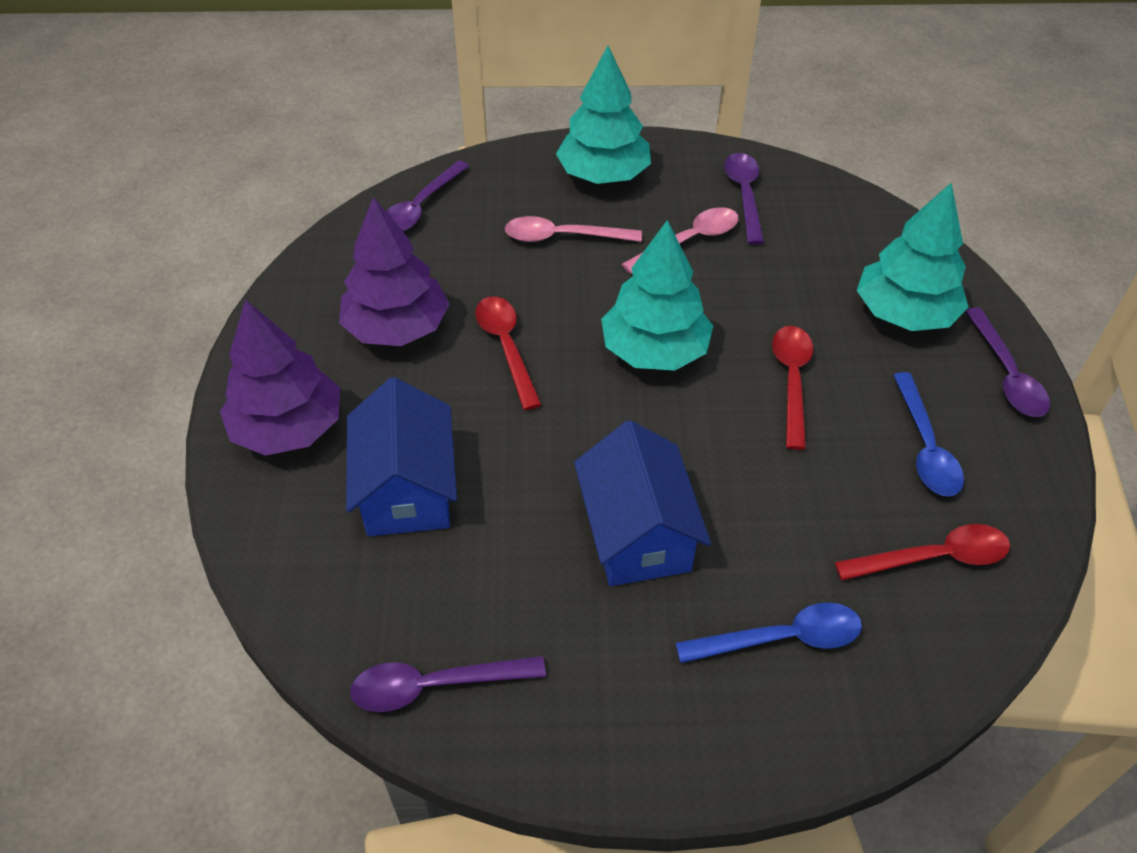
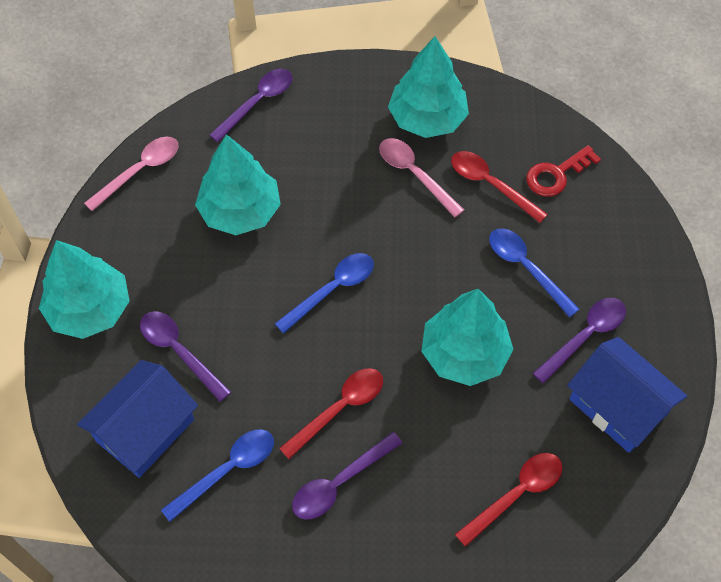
blue spoon: 2 -> 3
purple tree: 2 -> 0
red key: 0 -> 1
turquoise tree: 3 -> 4

